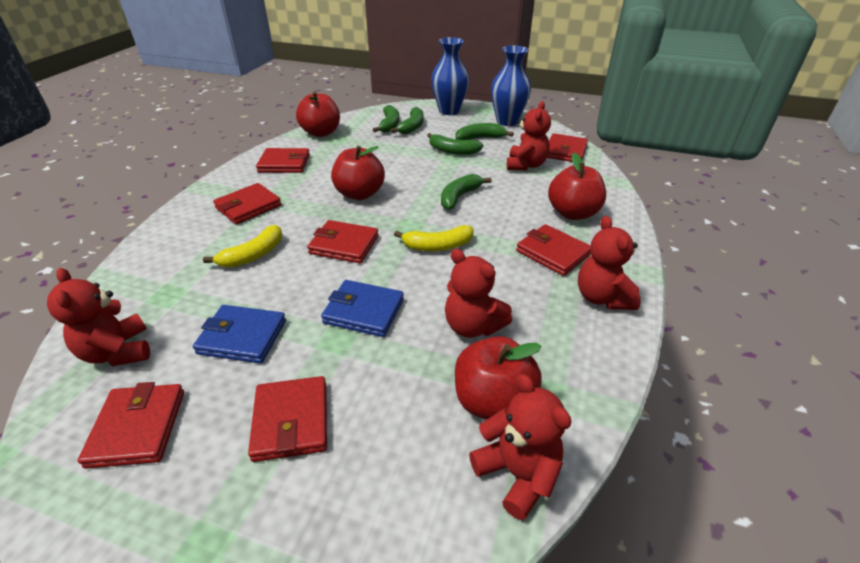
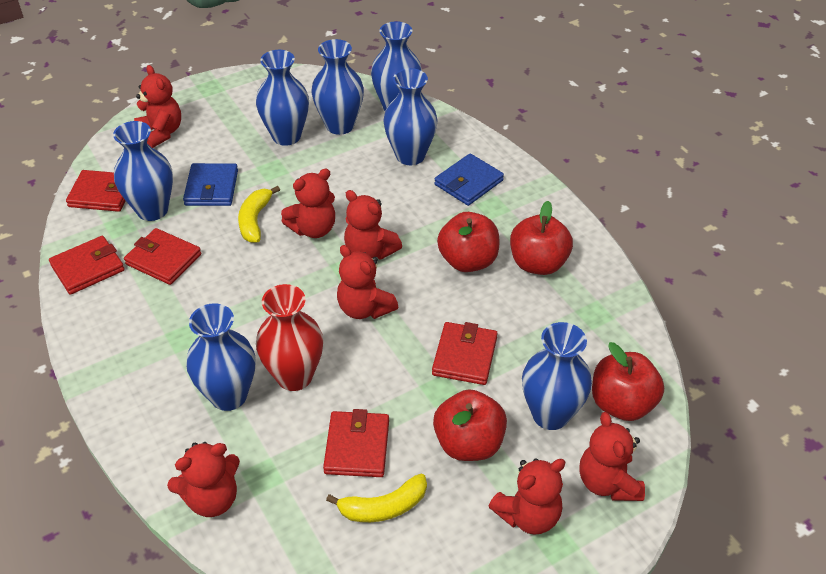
blue vase: 2 -> 7
green banana: 5 -> 0
red teddy bear: 5 -> 7
red vase: 0 -> 1
red wallet: 7 -> 5

